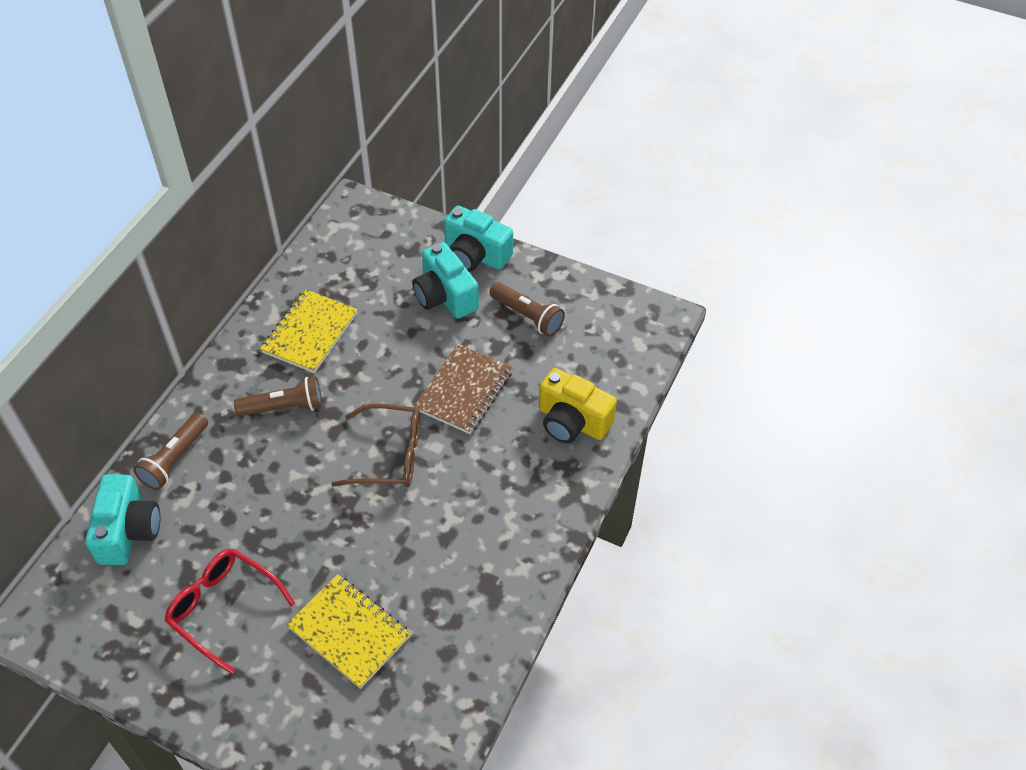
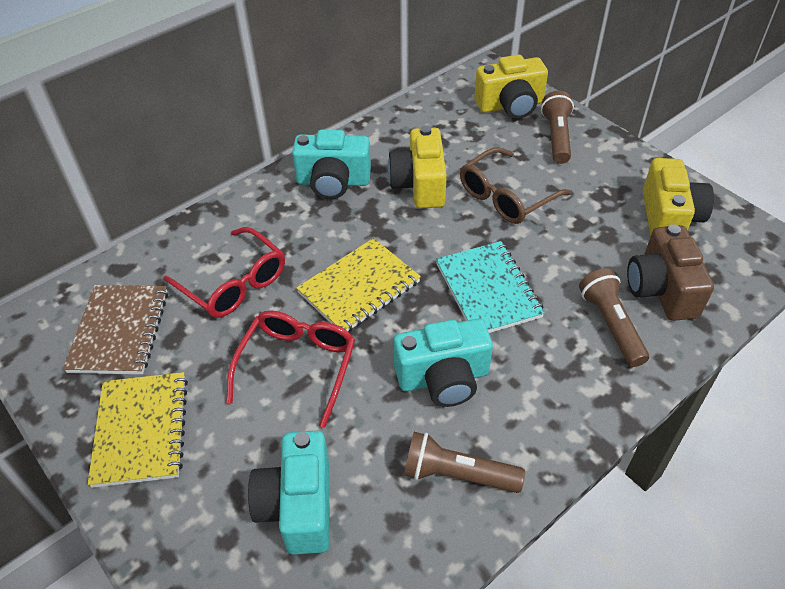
brown camera: 0 -> 1
red glasses: 1 -> 2
turquoise notebook: 0 -> 1
yellow camera: 1 -> 3

